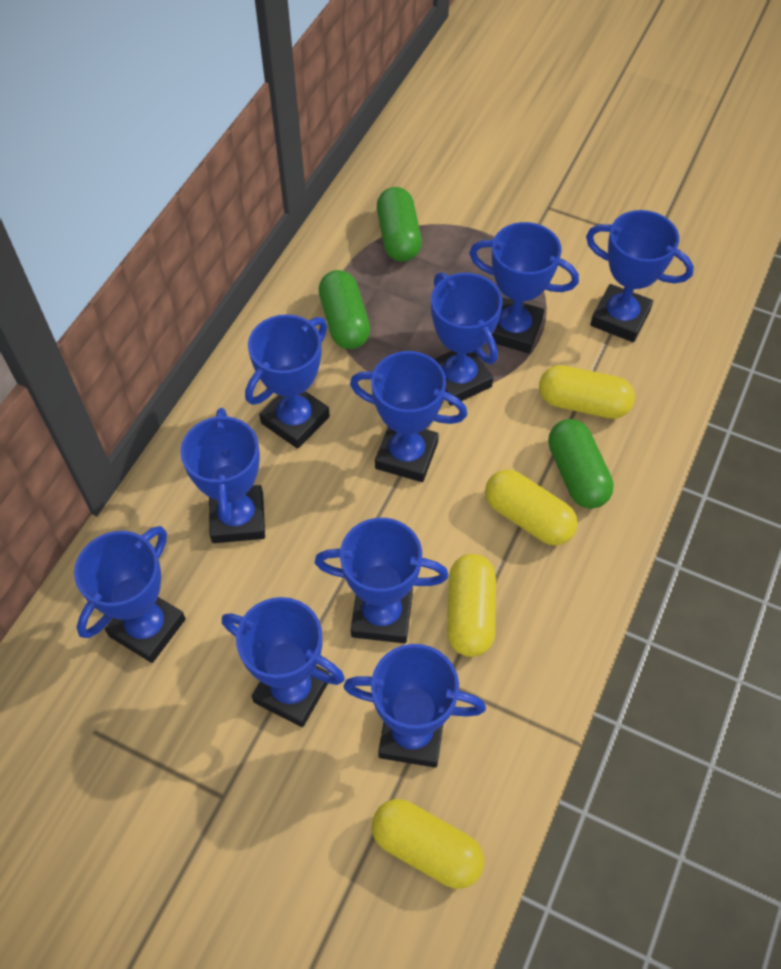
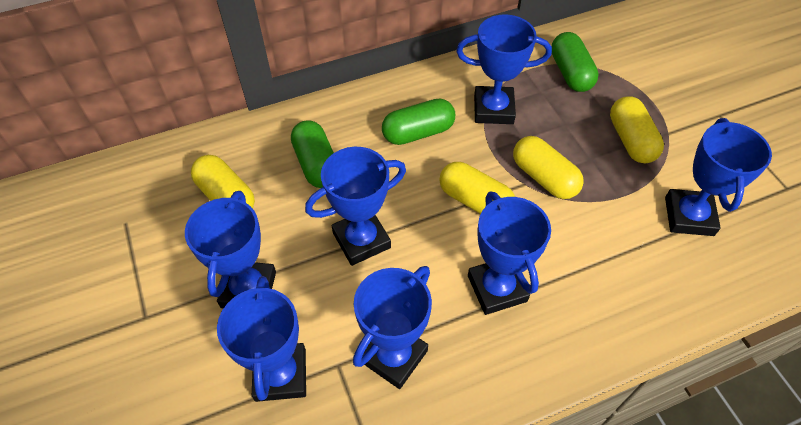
blue trophy: 10 -> 7

